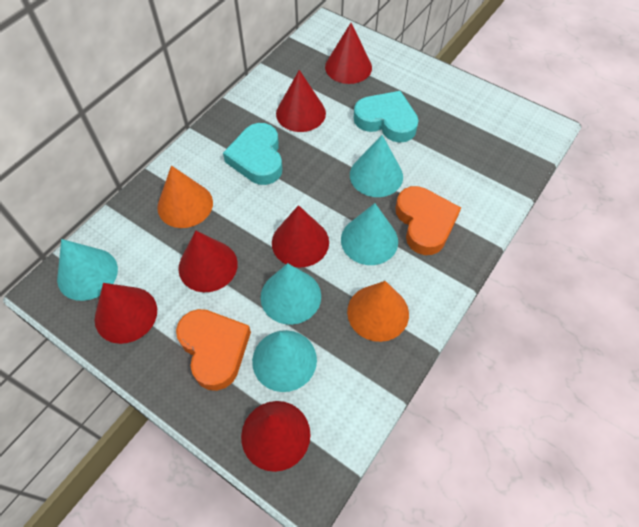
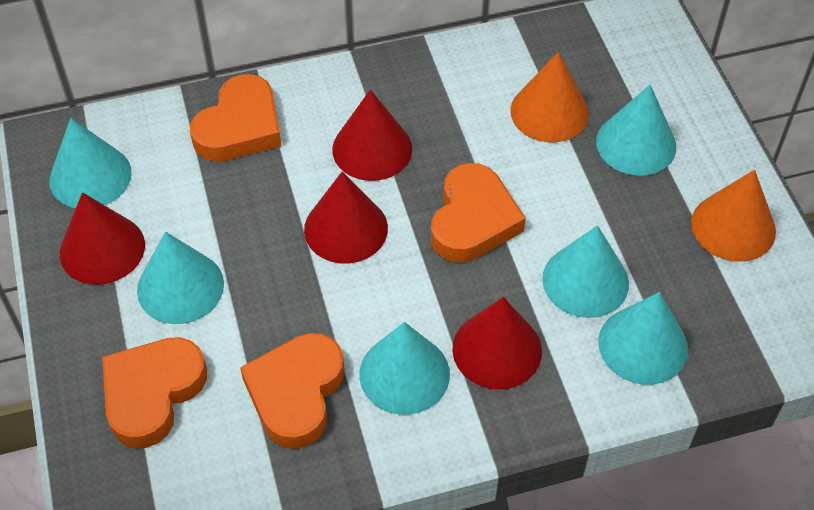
orange heart: 2 -> 4
red cone: 6 -> 4
turquoise cone: 5 -> 6
turquoise heart: 2 -> 0

